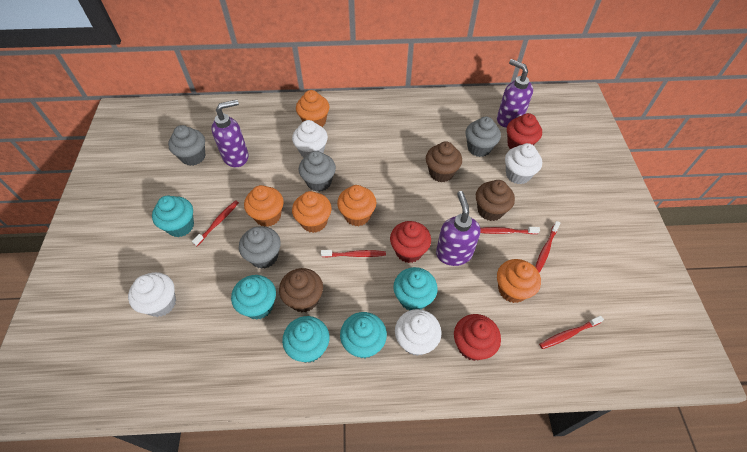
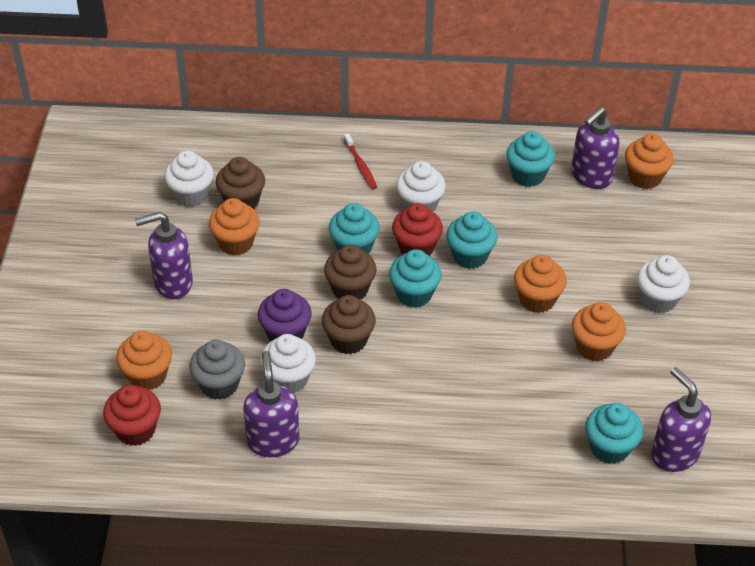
grey cupcake: 4 -> 1
purple cupcake: 0 -> 1
purple soap dispenser: 3 -> 4
red cupcake: 3 -> 2
red toothbrush: 5 -> 1

